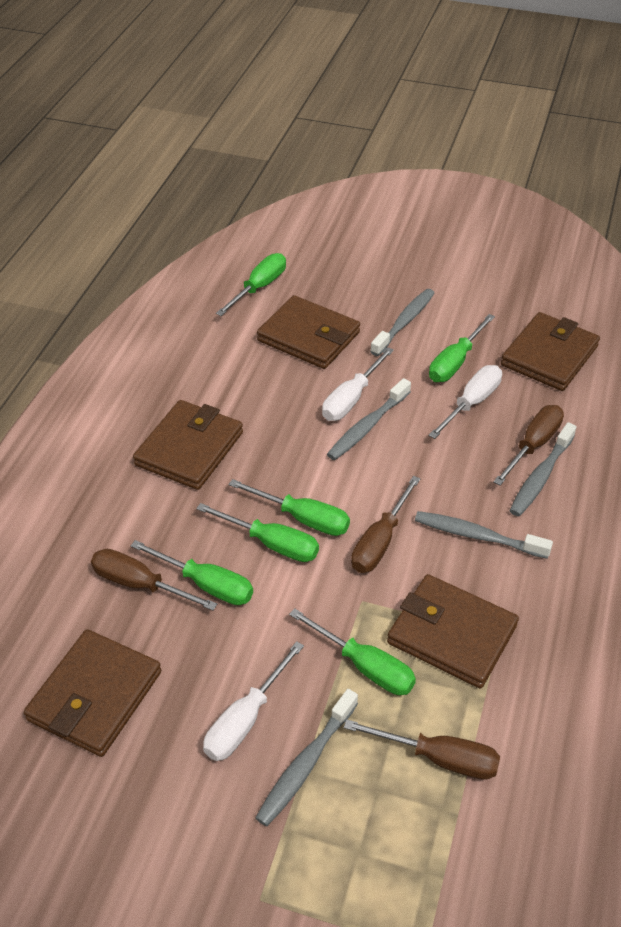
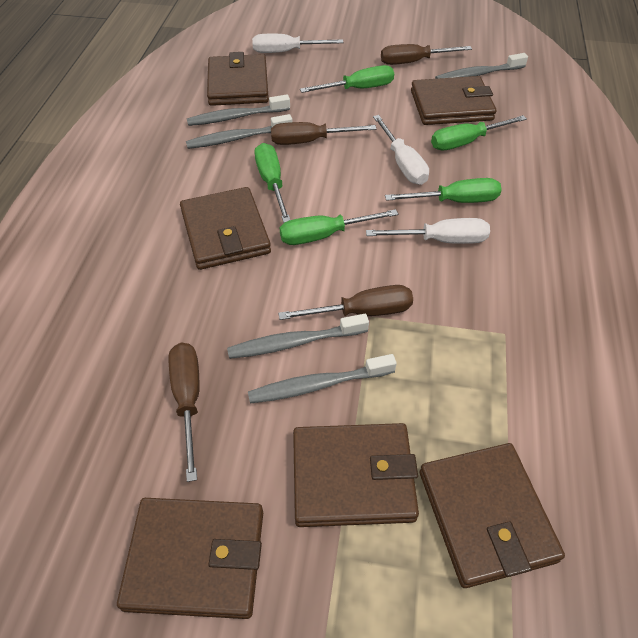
brown wallet: 5 -> 6
green screwdriver: 6 -> 5

